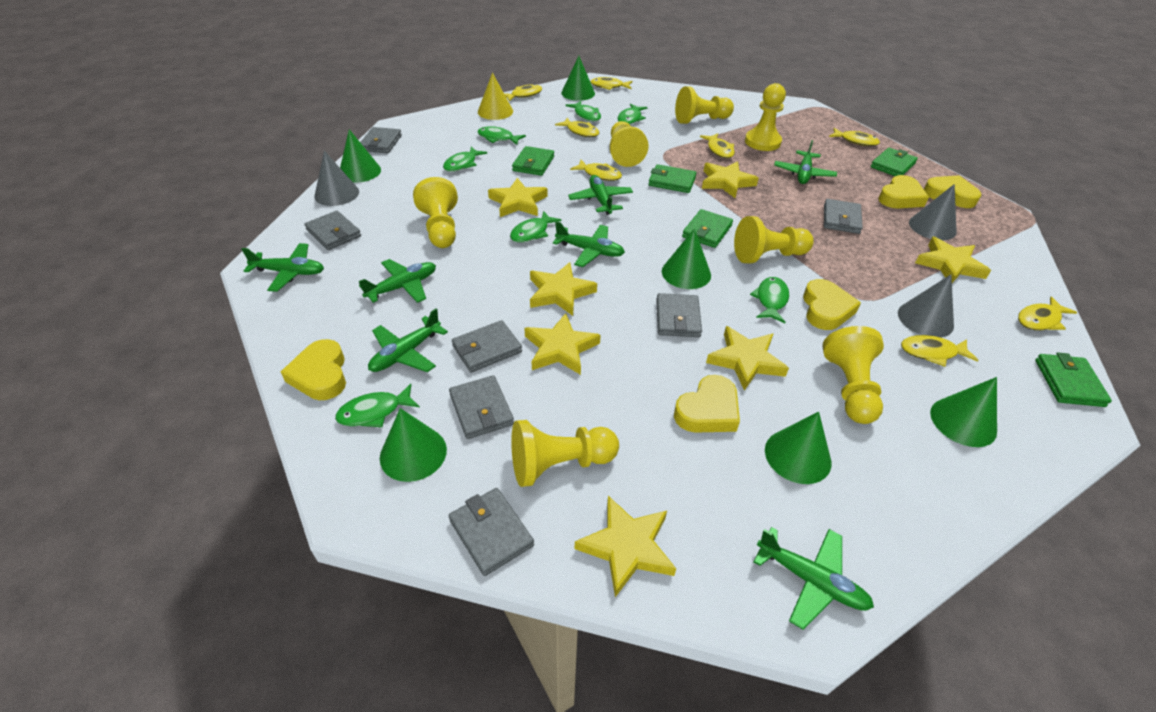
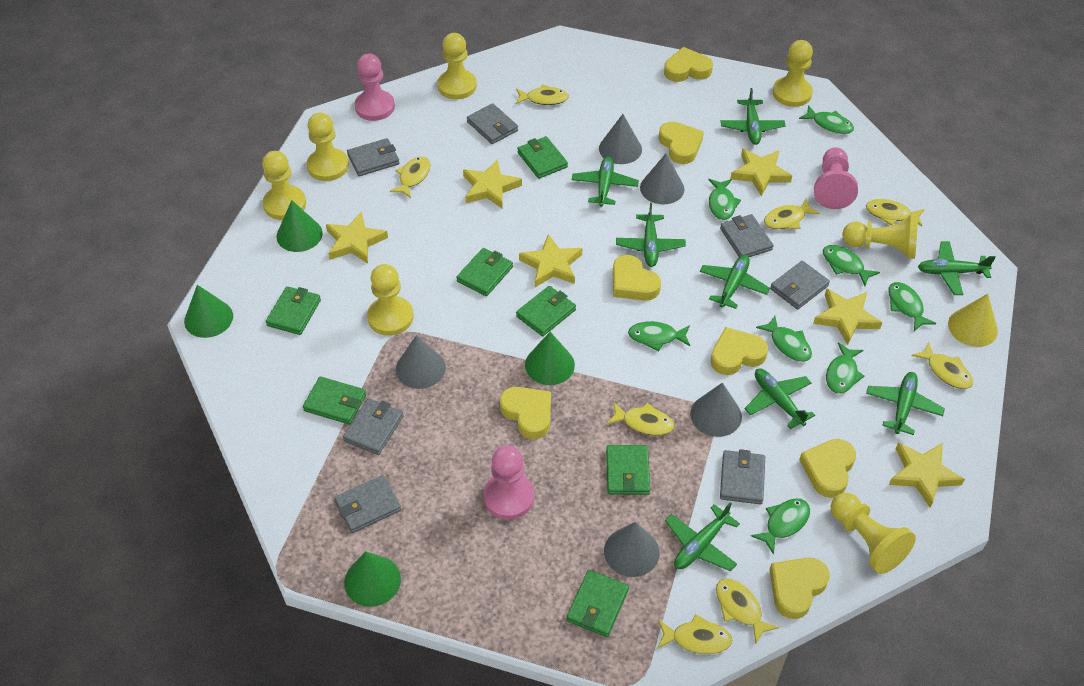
green cone: 6 -> 4
green fish: 7 -> 8
green plane: 7 -> 8
green wallet: 5 -> 7
grey cone: 3 -> 5
pink pawn: 0 -> 3
yellow heart: 5 -> 7
yellow star: 7 -> 6

